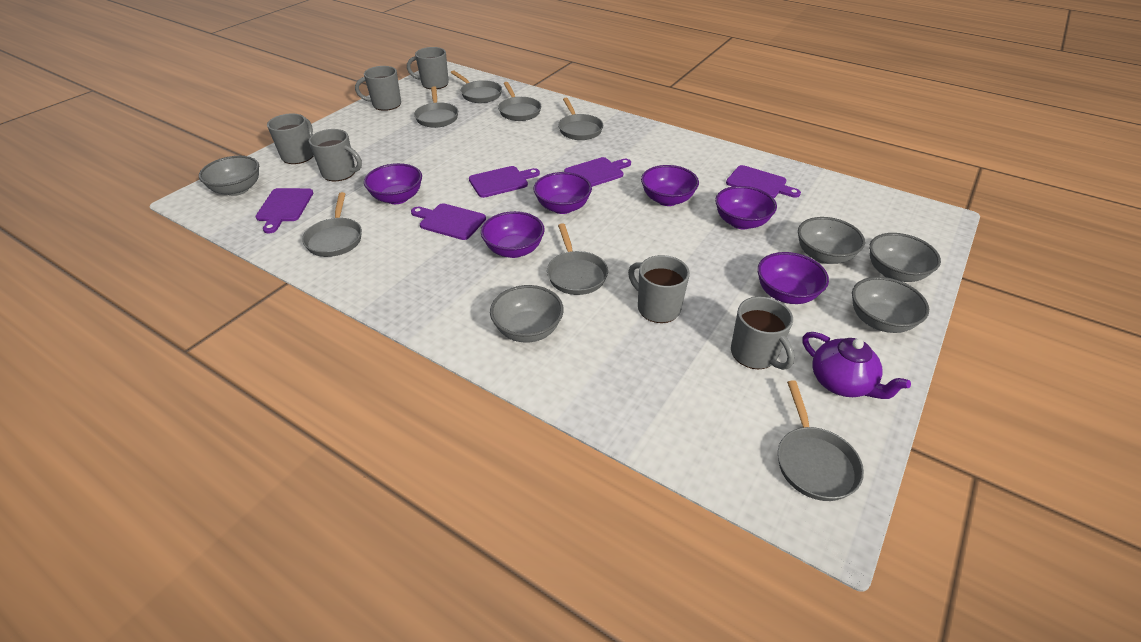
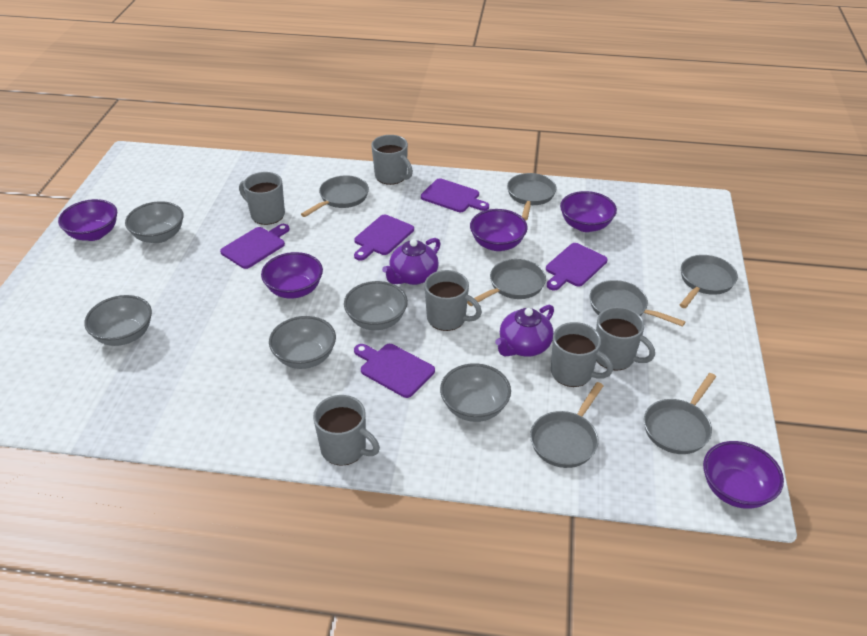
purple bowl: 6 -> 5
purple teapot: 1 -> 2

